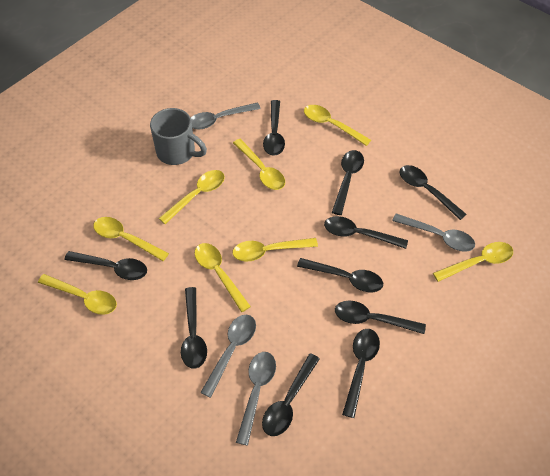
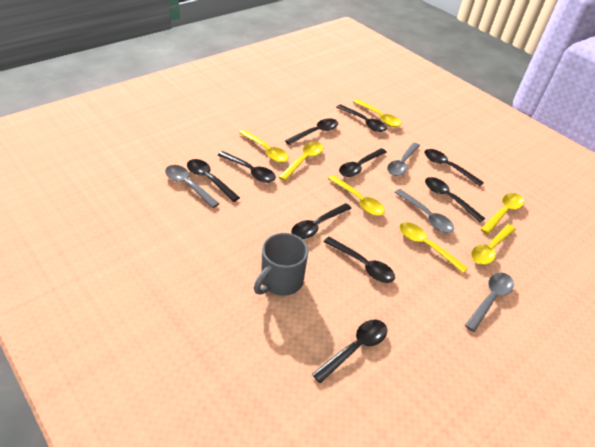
yellow spoon: 8 -> 7

